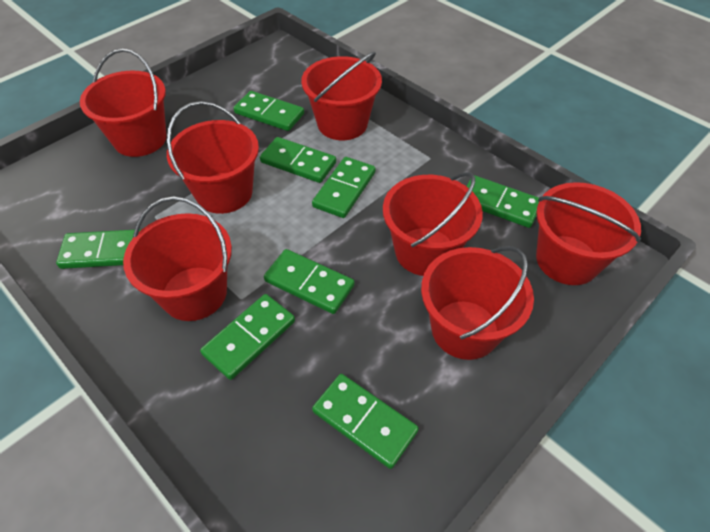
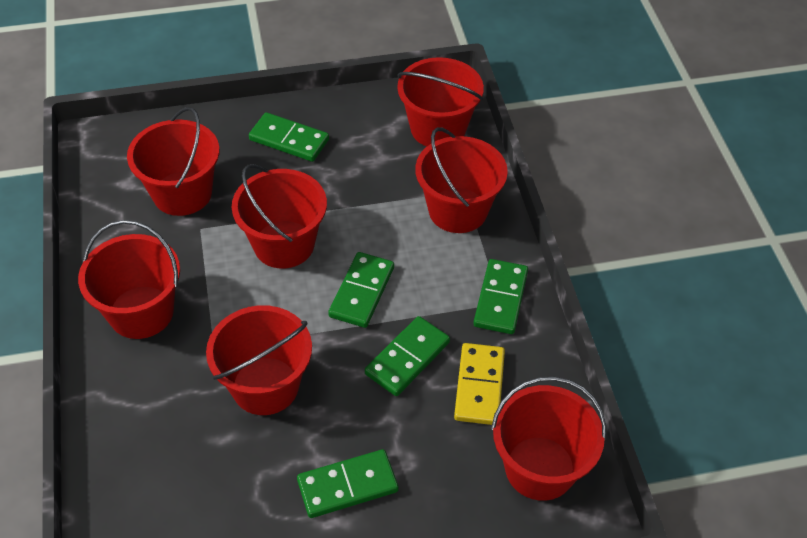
green domino: 8 -> 5
yellow domino: 0 -> 1

